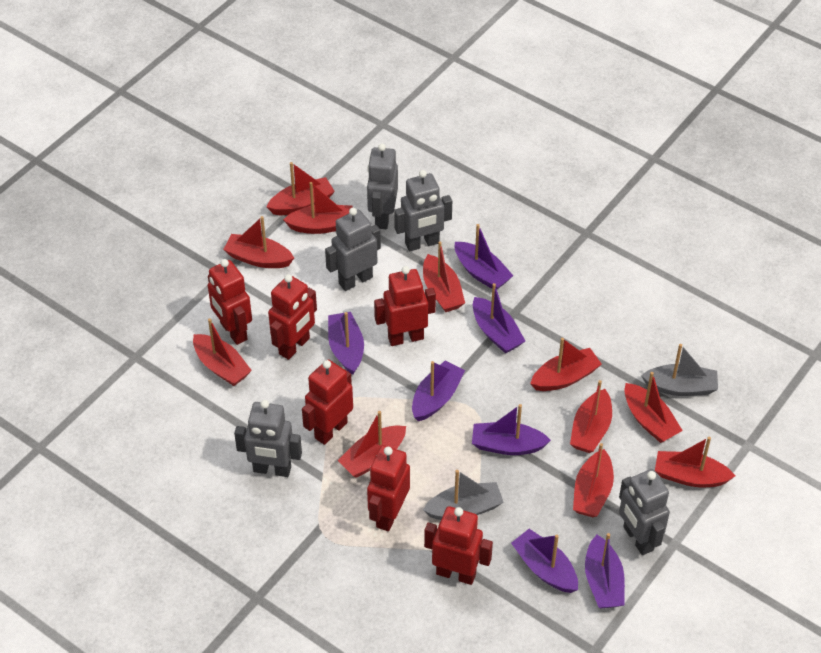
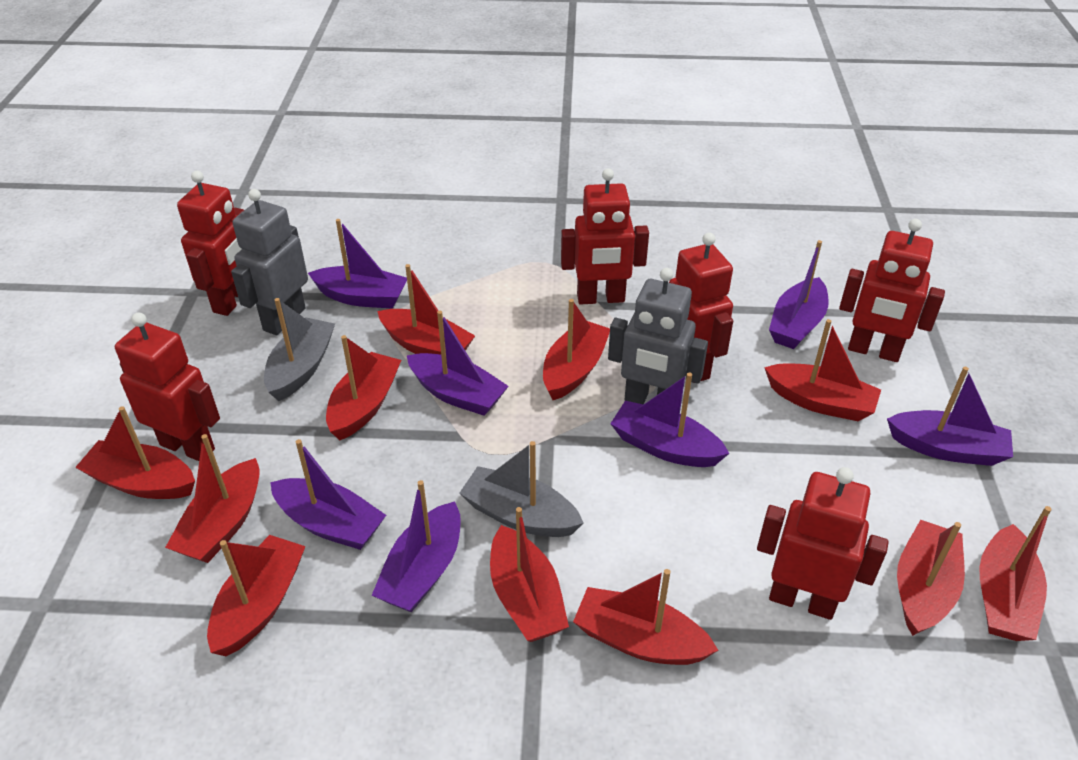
grey robot: 5 -> 2

